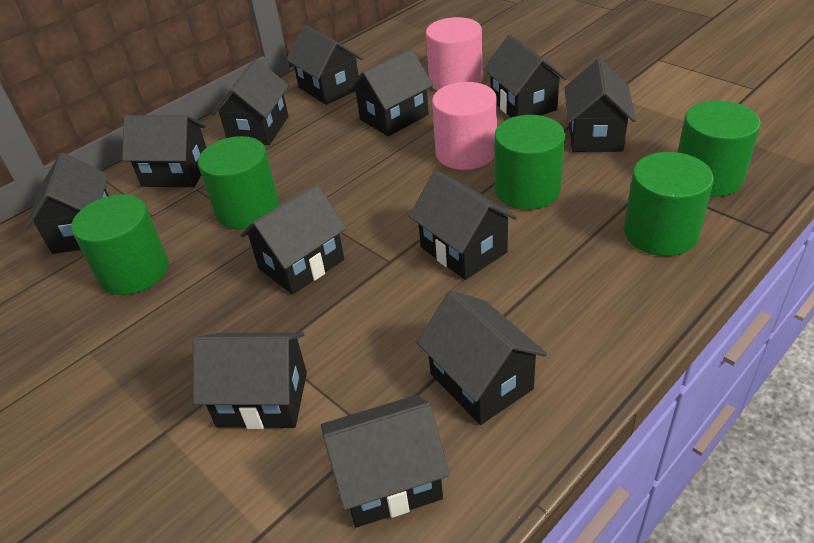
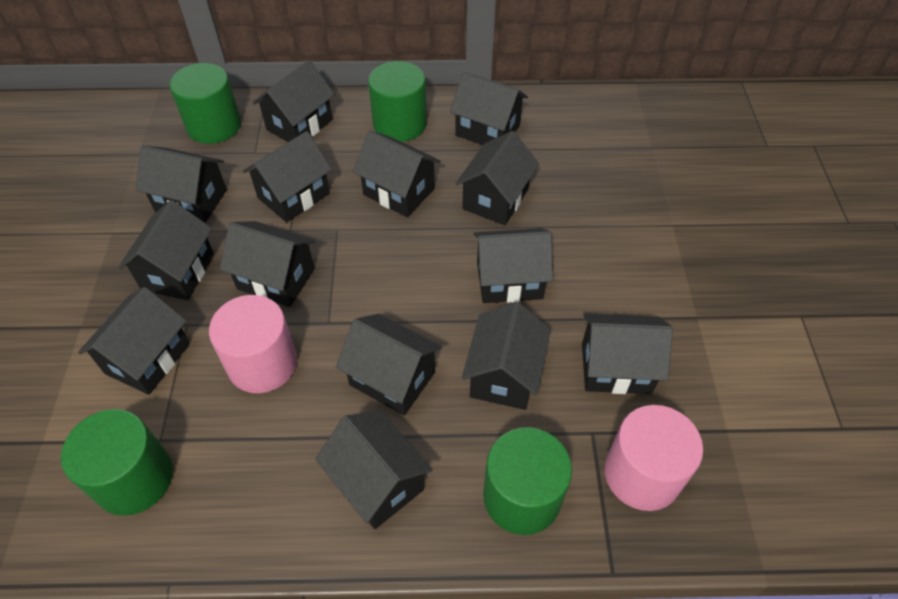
black house: 12 -> 14
green cylinder: 5 -> 4

